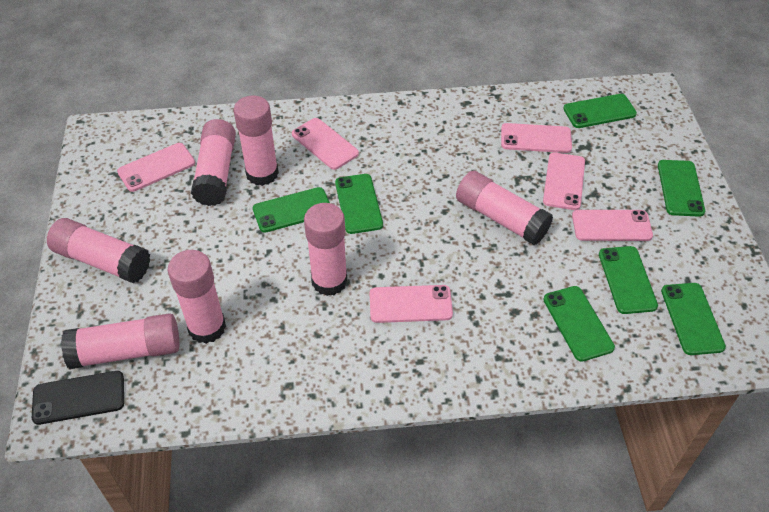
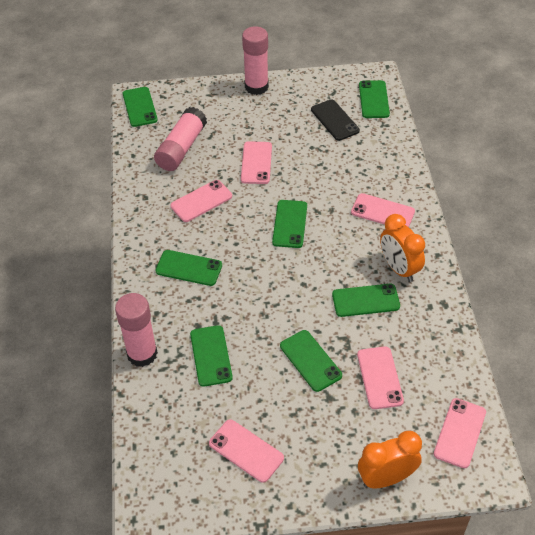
orange clock: 0 -> 2
pink glue stick: 7 -> 3

